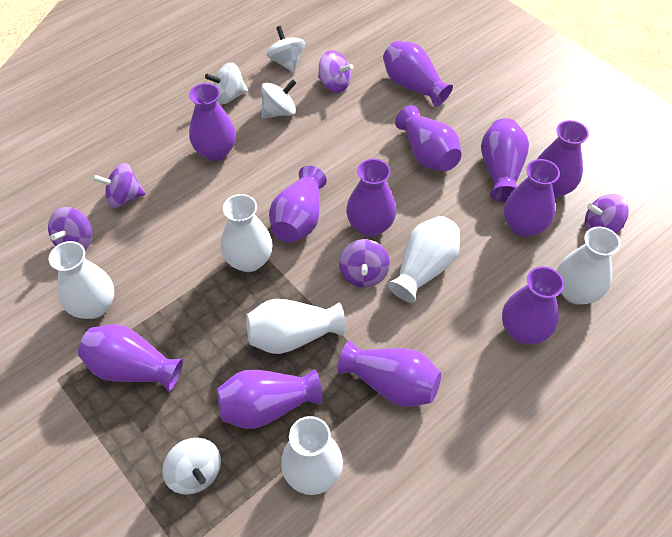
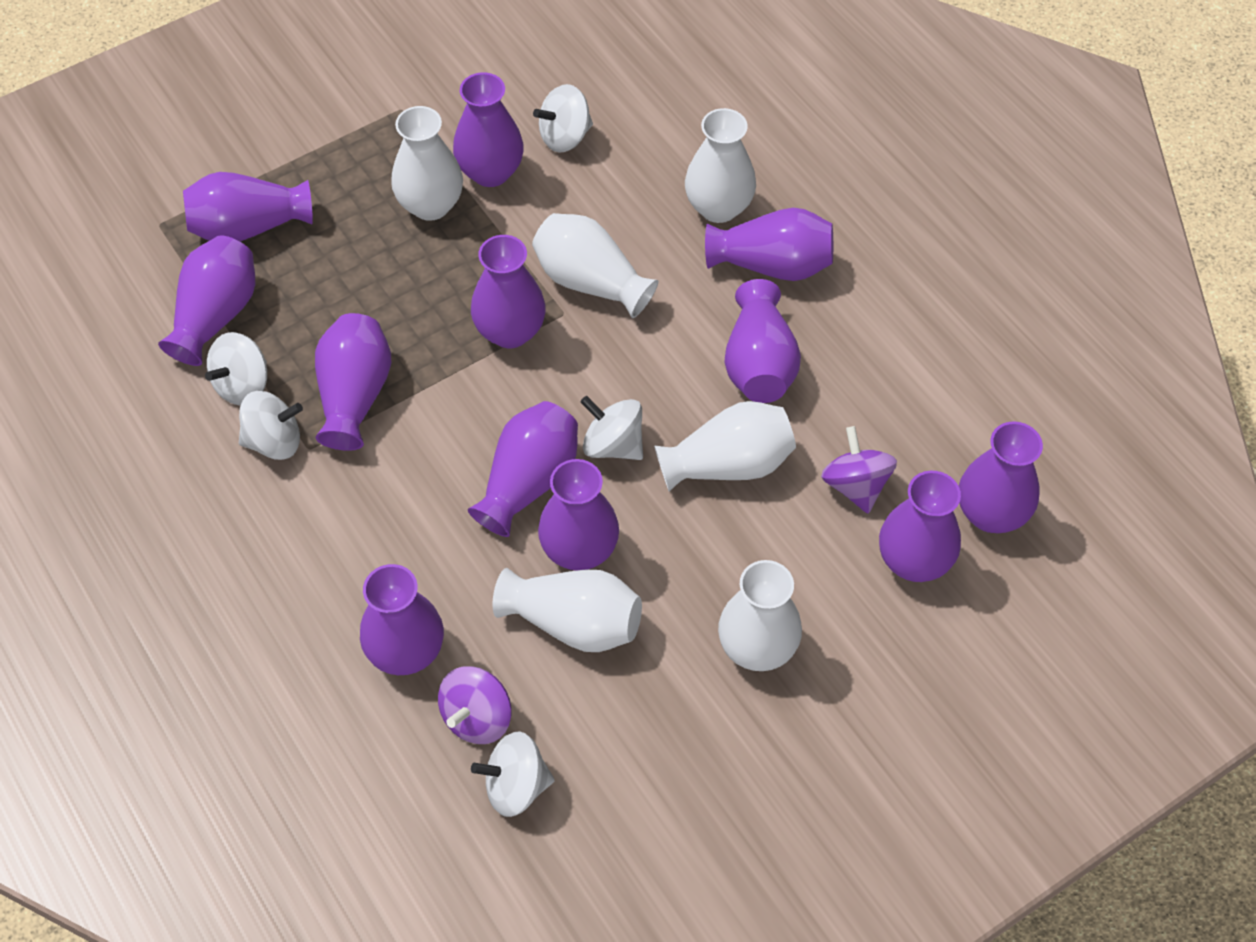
purple spinning top: 5 -> 2
white spinning top: 4 -> 5

